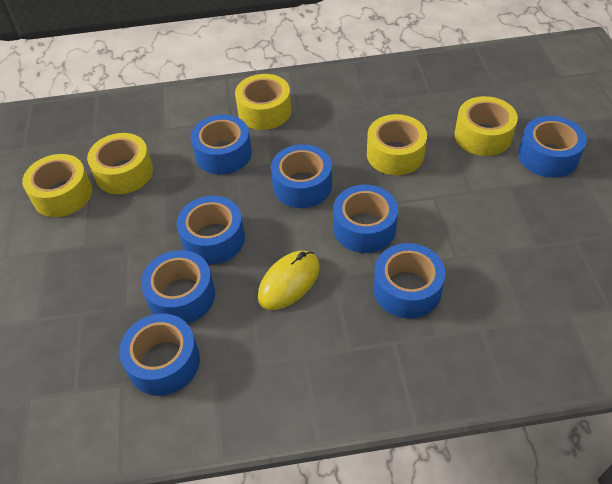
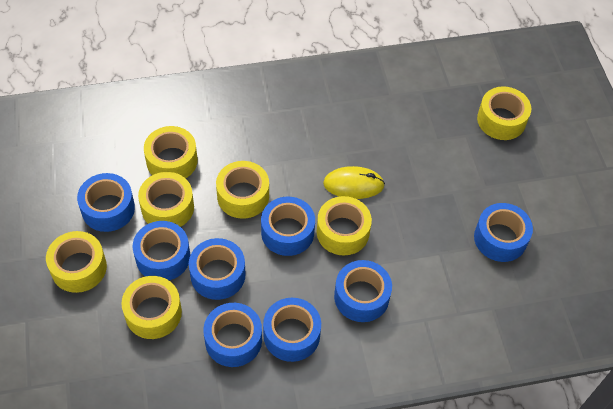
yellow tape: 5 -> 7

